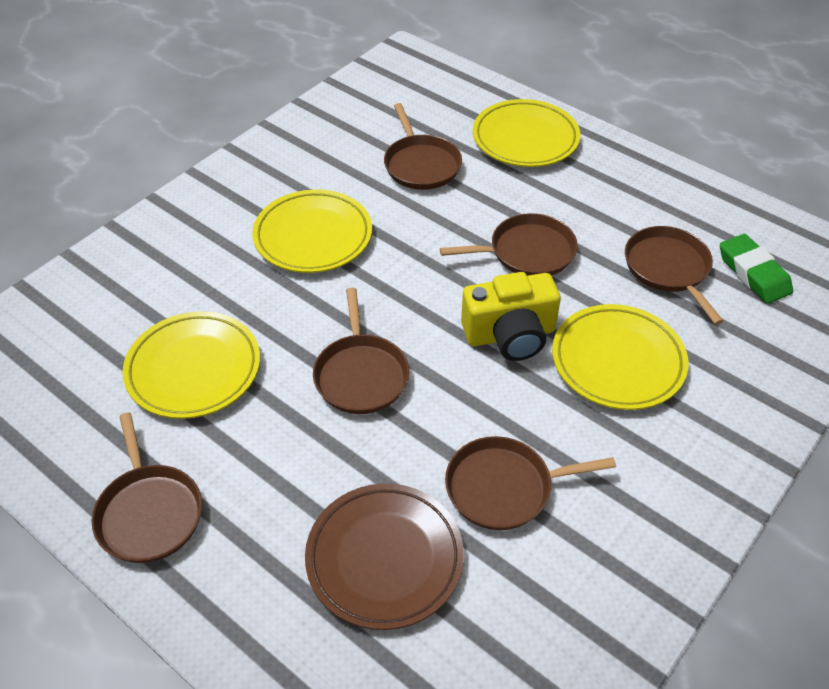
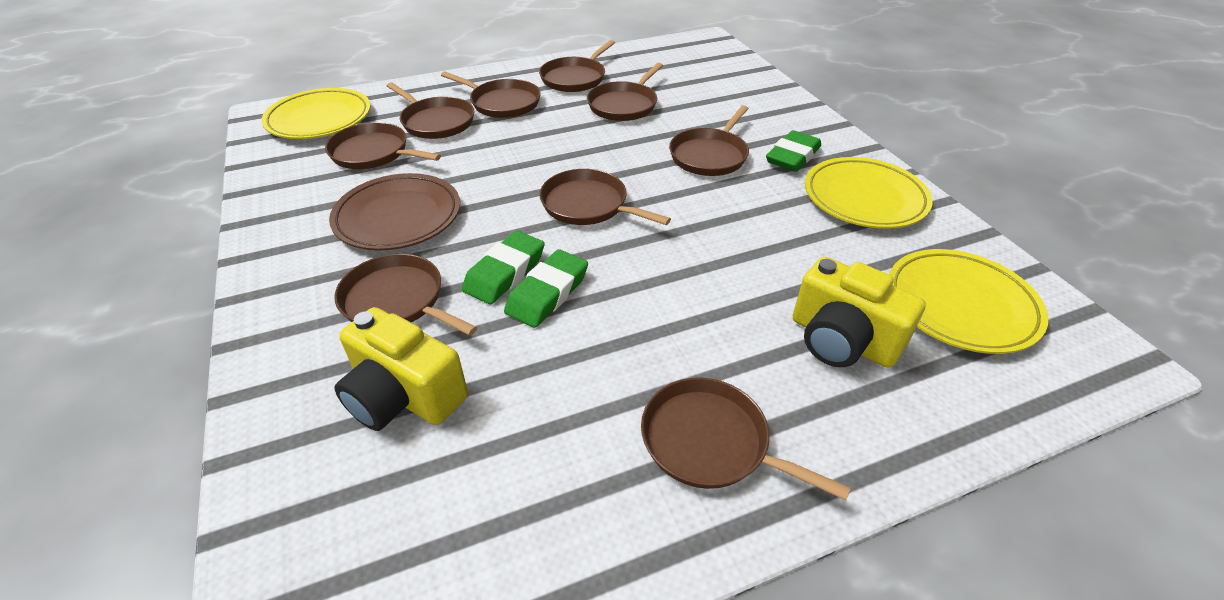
brown pan: 6 -> 9
green eraser: 1 -> 3
yellow camera: 1 -> 2
yellow plate: 4 -> 3

